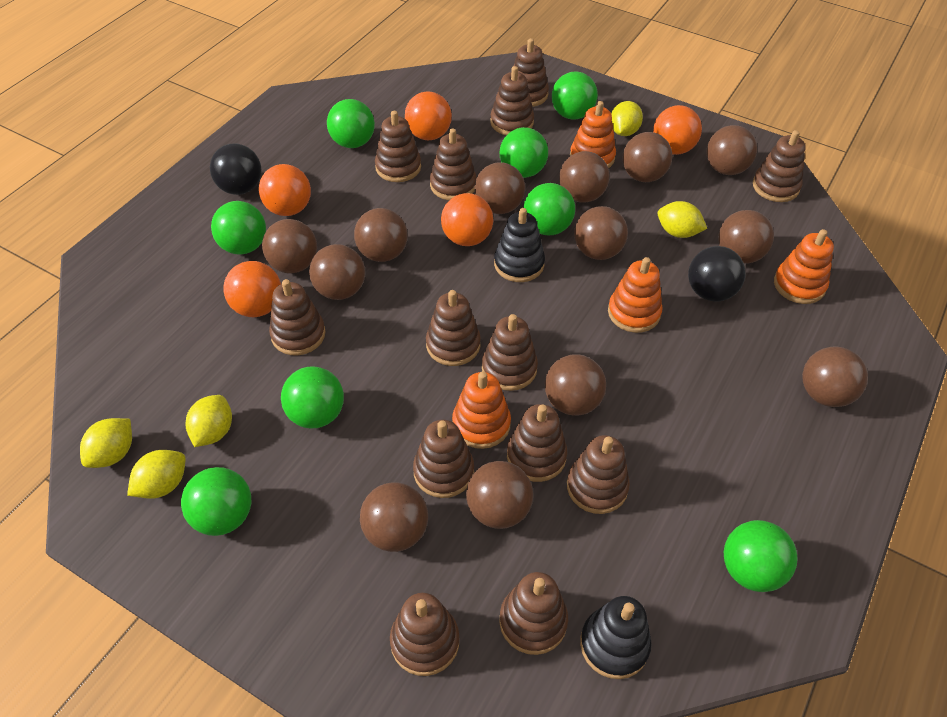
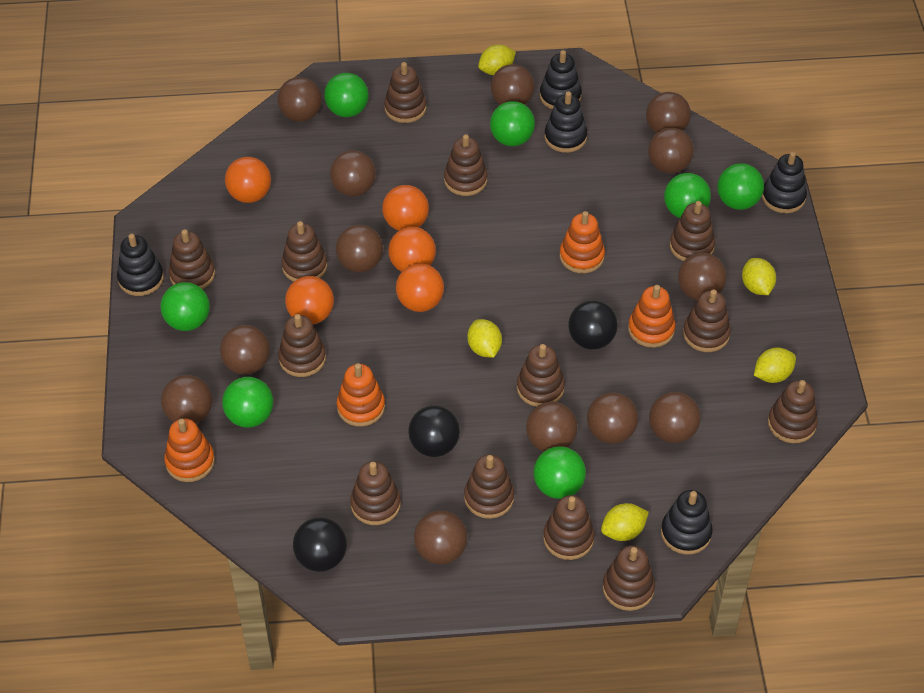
black ball: 2 -> 3
black stacking toy: 2 -> 5
green ball: 8 -> 7

